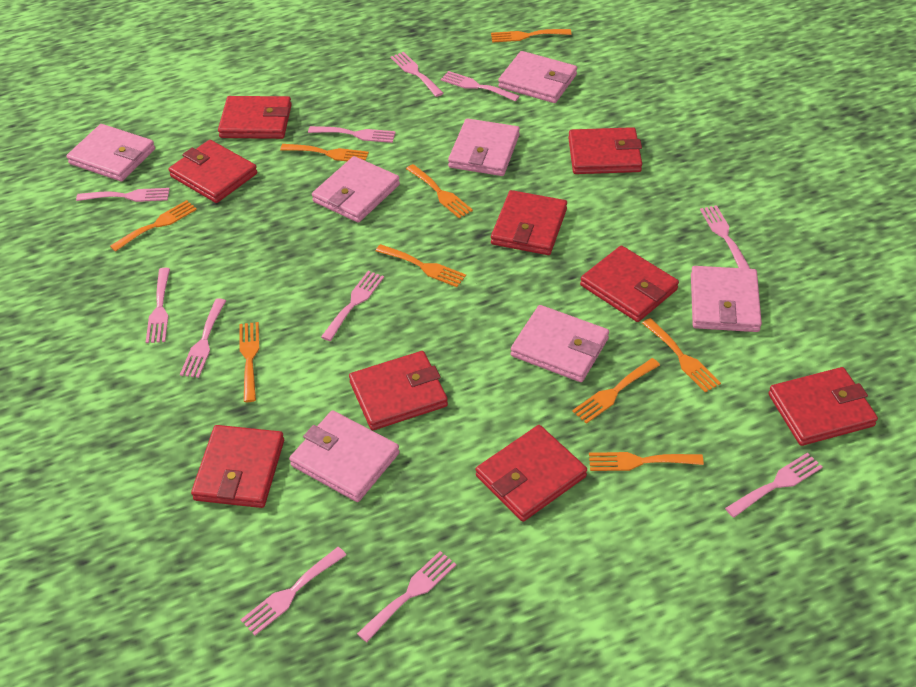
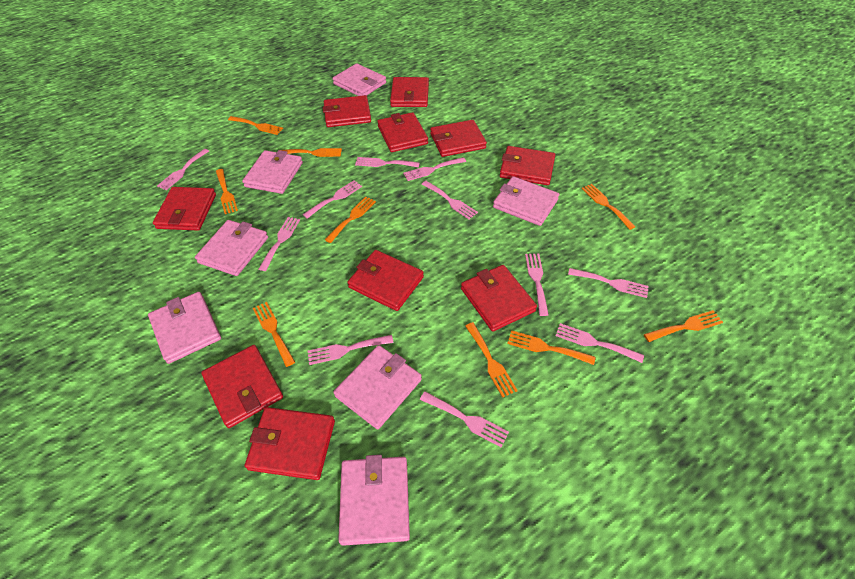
red wallet: 9 -> 10

